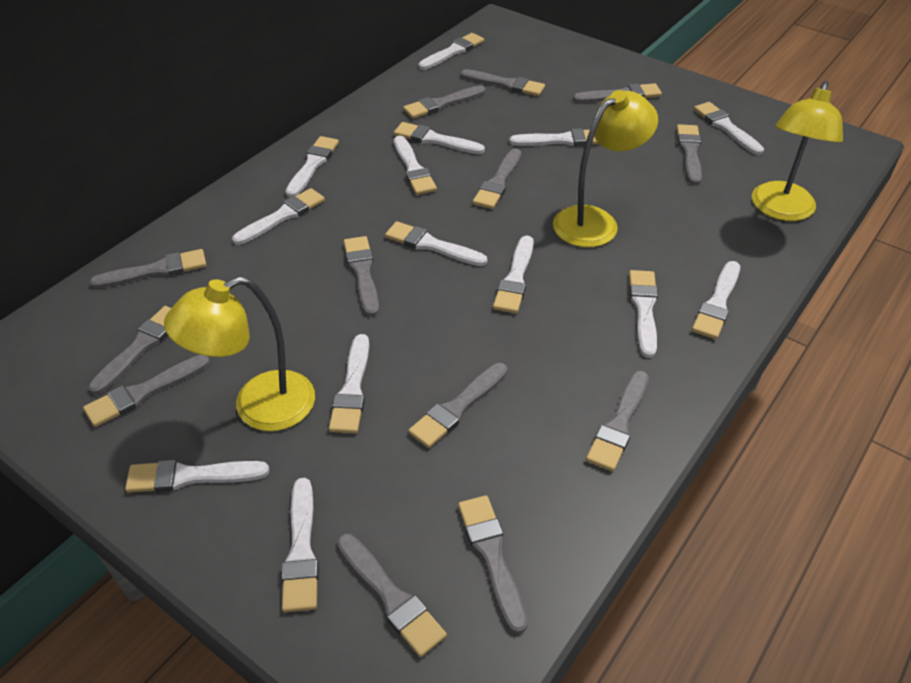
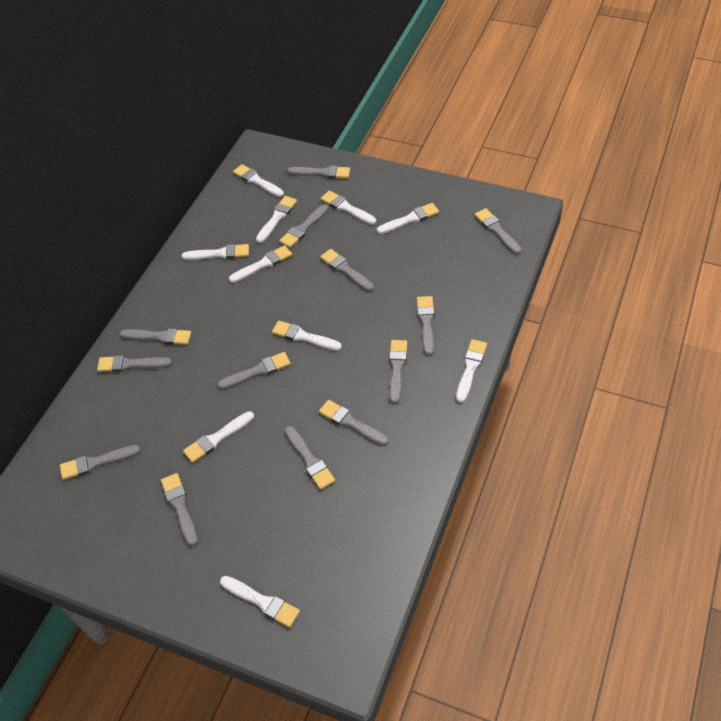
white brush: 14 -> 10
yellow lamp: 3 -> 0

